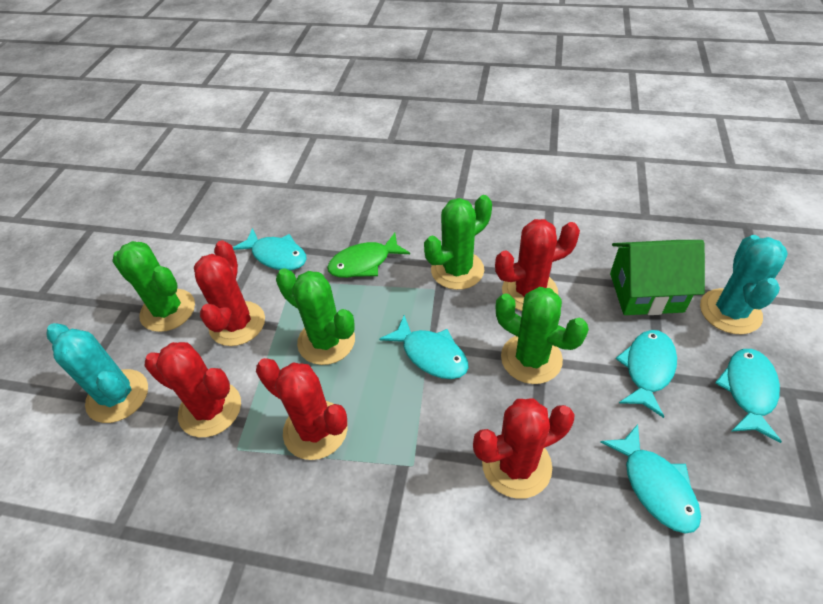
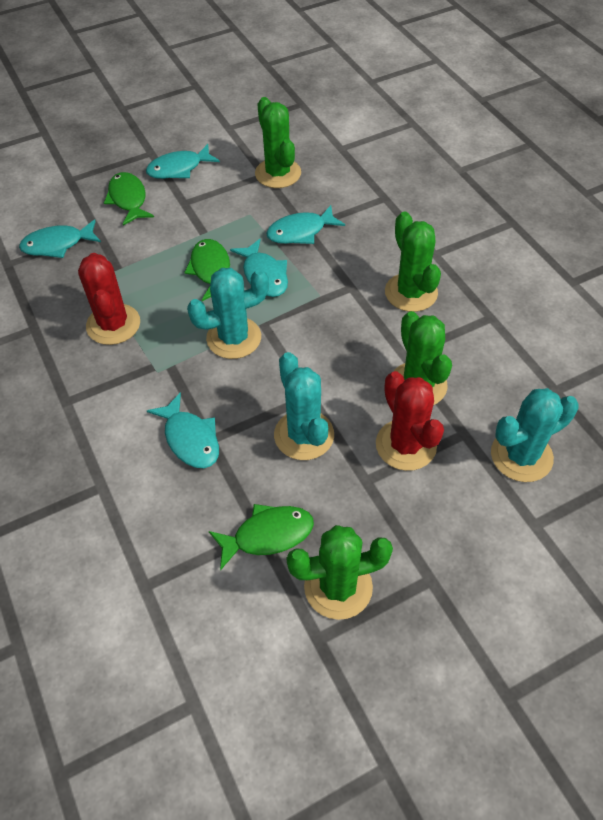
green fish: 1 -> 3
green house: 1 -> 0
red cactus: 5 -> 2
turquoise cactus: 2 -> 3

